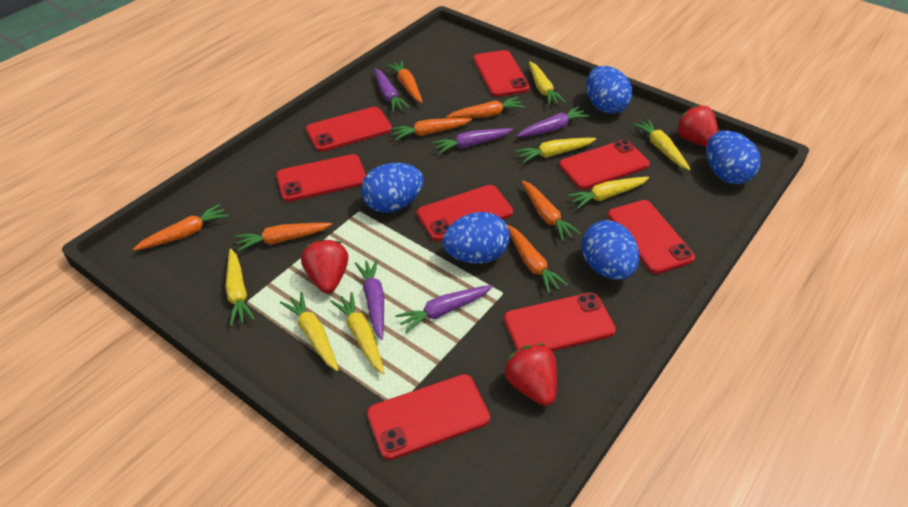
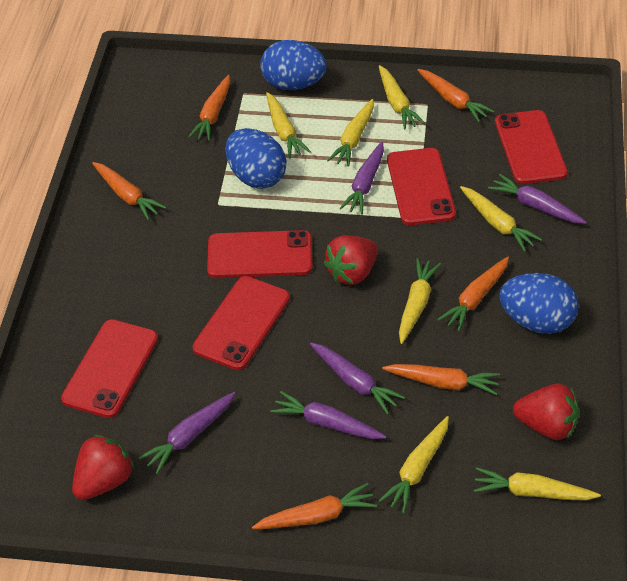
blue egg: 5 -> 3
orange carrot: 7 -> 6
red phone: 8 -> 5

